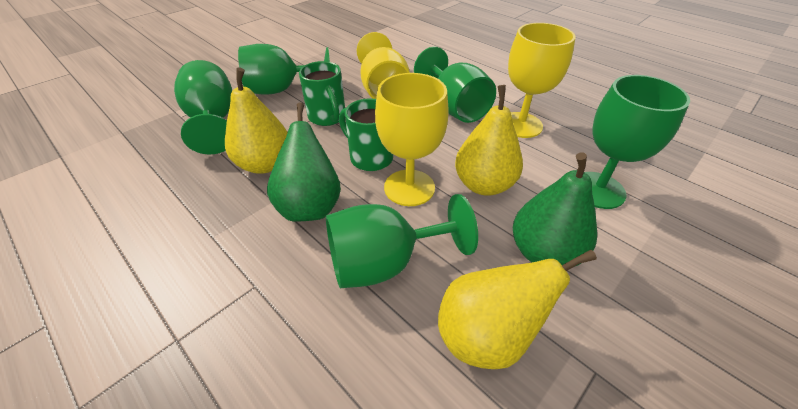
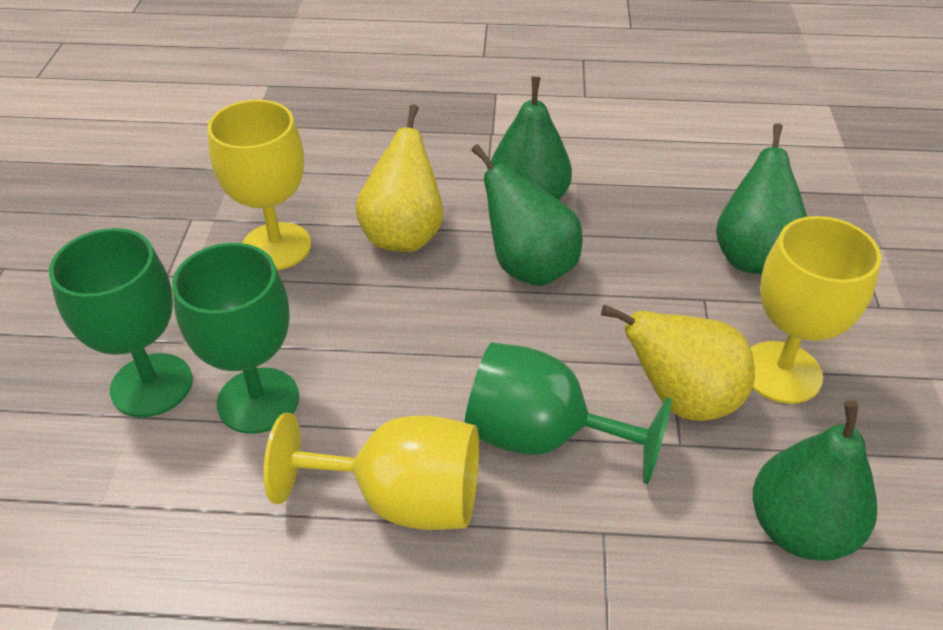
green goblet: 5 -> 3
green mug: 2 -> 0
green pear: 2 -> 4
yellow pear: 3 -> 2

